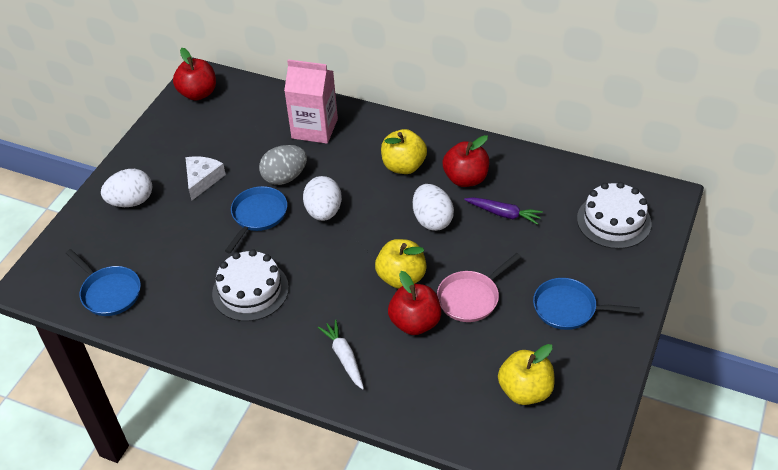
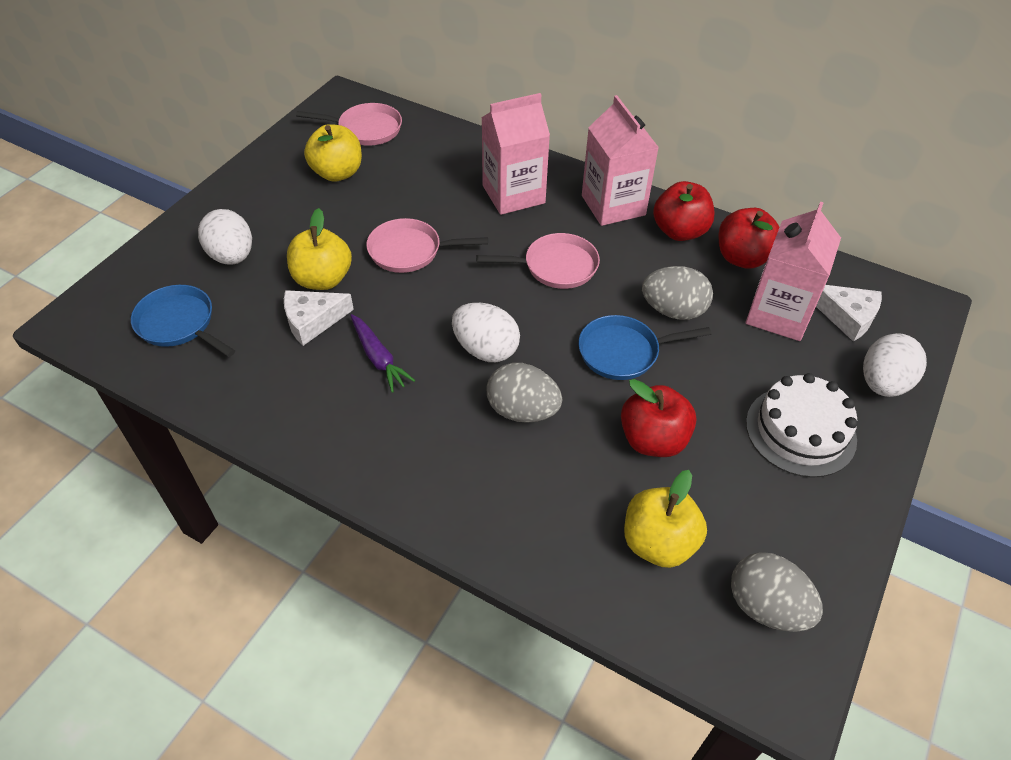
blue pan: 3 -> 2
grey egg: 1 -> 3
pink carton: 1 -> 3
pink pan: 1 -> 3
white cake: 2 -> 1
white carrot: 1 -> 0
white cheese: 1 -> 2

